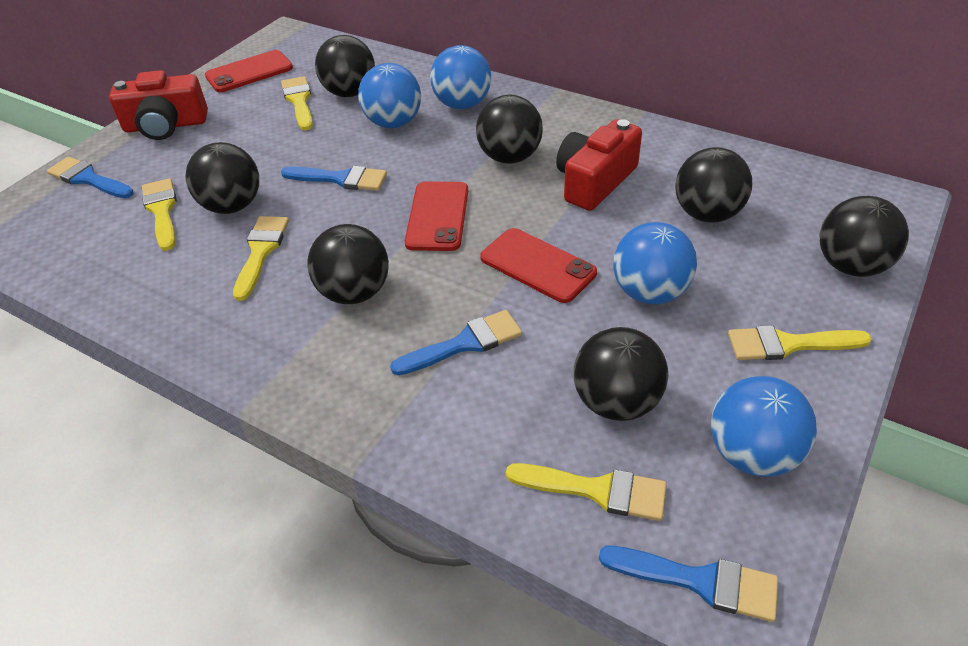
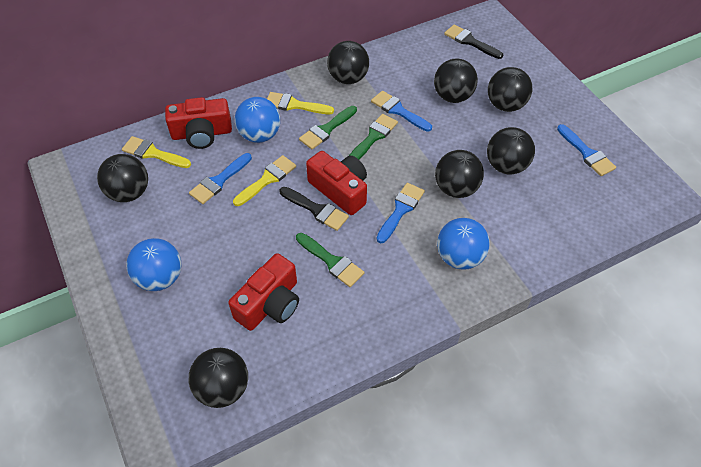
black brush: 0 -> 2
blue ball: 4 -> 3
green brush: 0 -> 3
red camera: 2 -> 3
red phone: 3 -> 0
yellow brush: 5 -> 3

